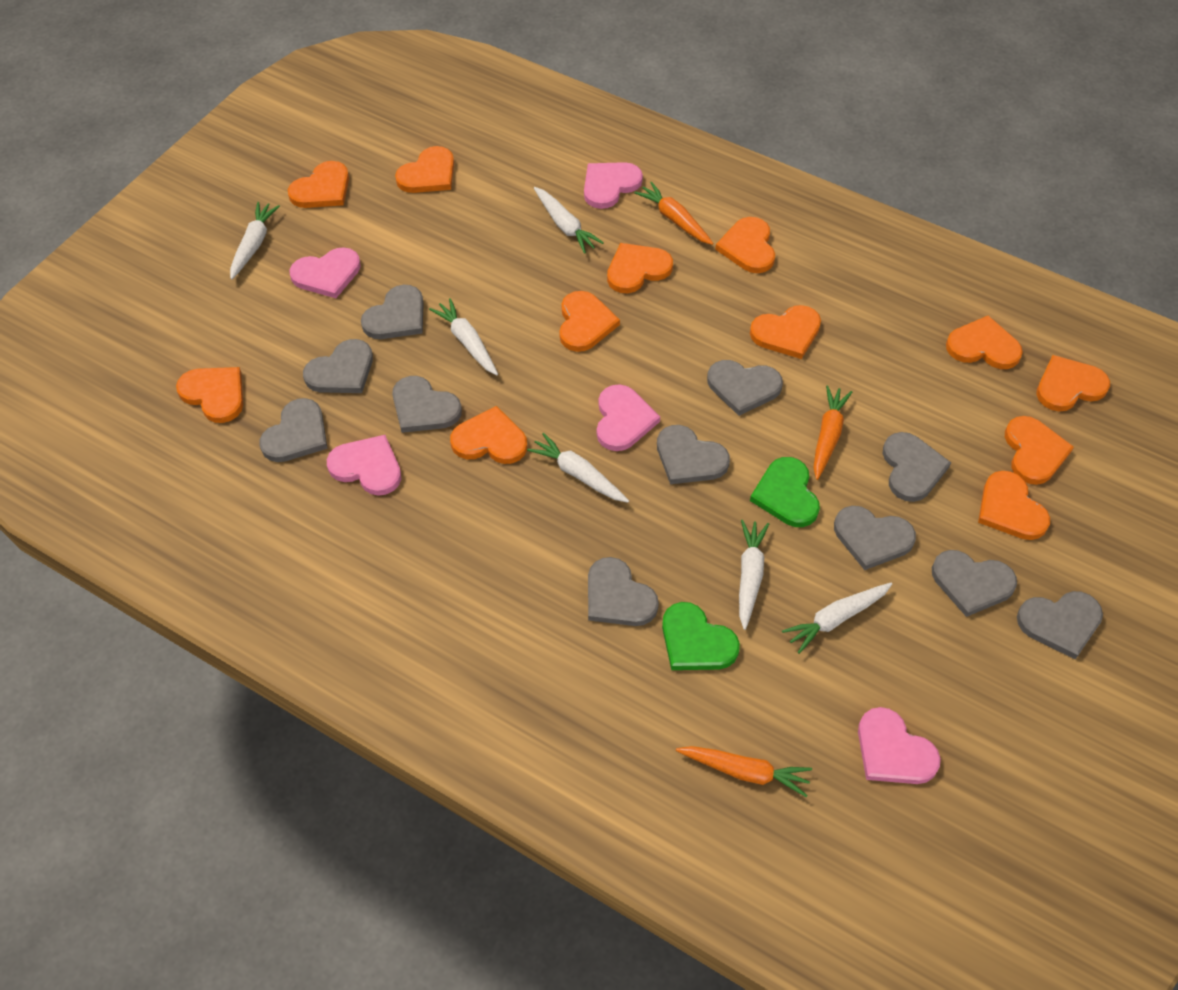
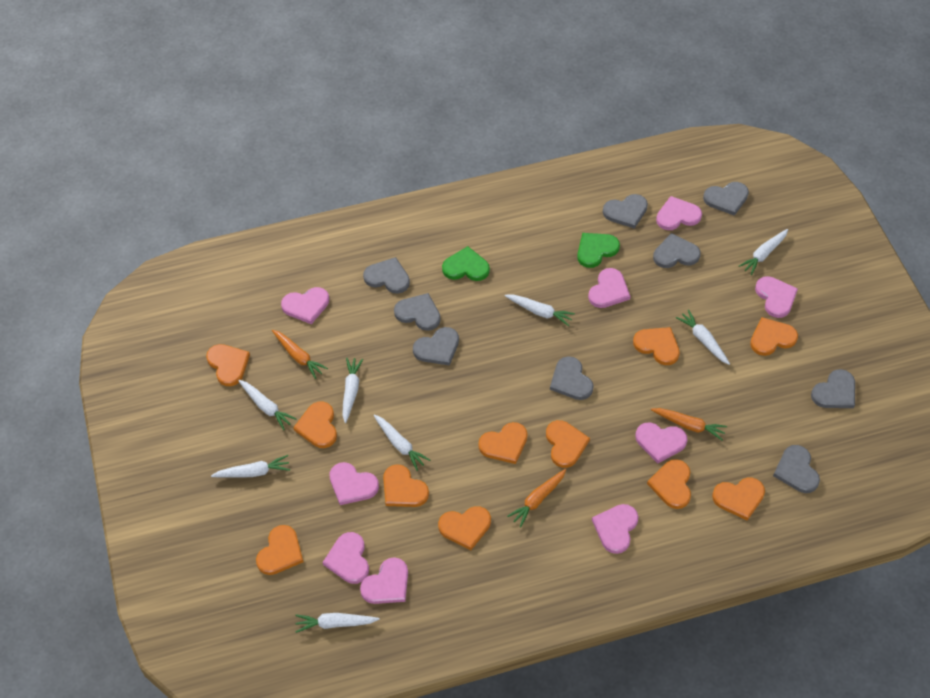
grey heart: 11 -> 9
orange heart: 12 -> 11
pink heart: 5 -> 9
white carrot: 6 -> 8

